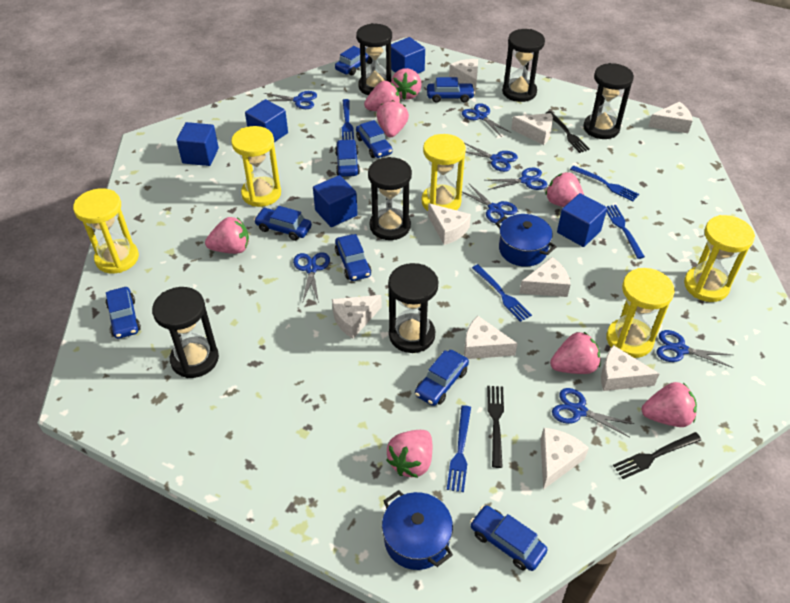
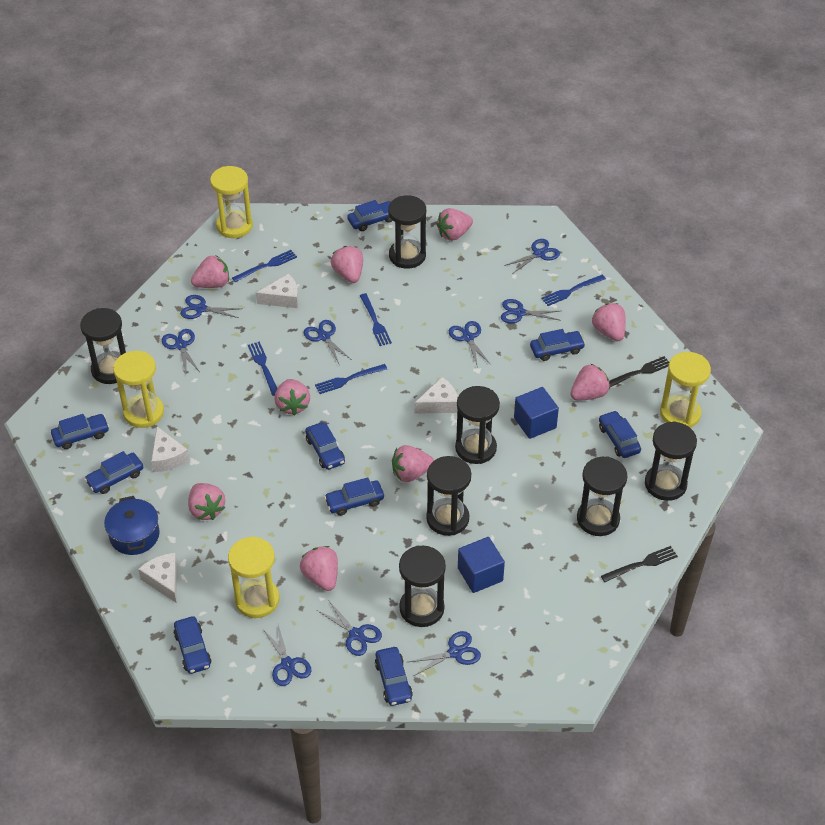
black fork: 3 -> 2
black hourglass: 6 -> 7
blue cube: 5 -> 2
blue pot: 2 -> 1
blue scissors: 8 -> 9
pink strawberry: 8 -> 9
white cheese: 9 -> 4
yellow hourglass: 5 -> 4

